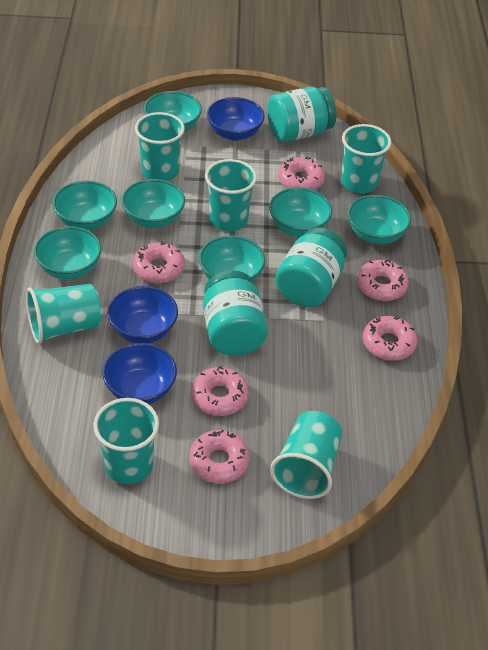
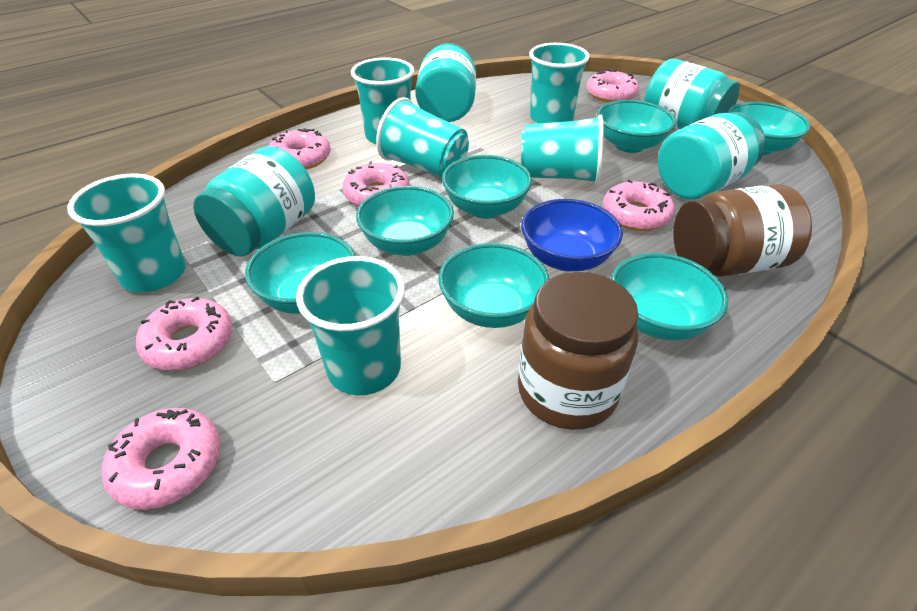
blue bowl: 3 -> 1
brown jar: 0 -> 2
turquoise jar: 3 -> 4

